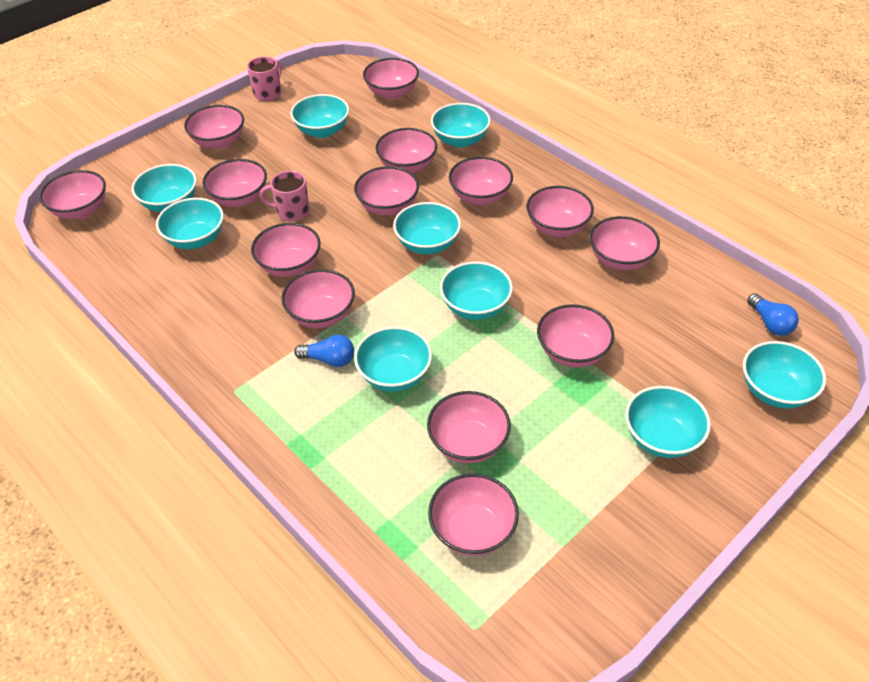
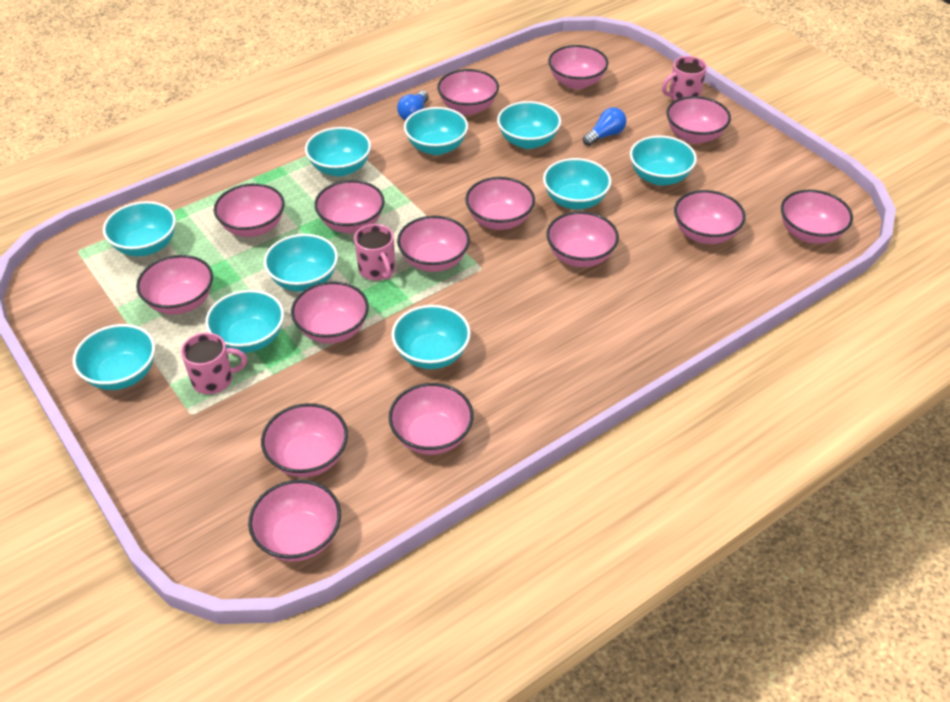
pink bowl: 14 -> 15
pink mug: 2 -> 3
turquoise bowl: 9 -> 10

